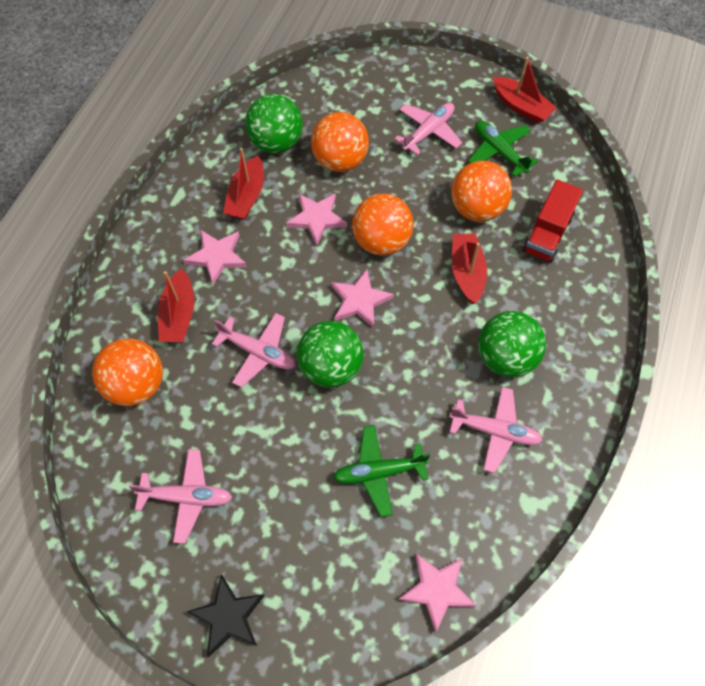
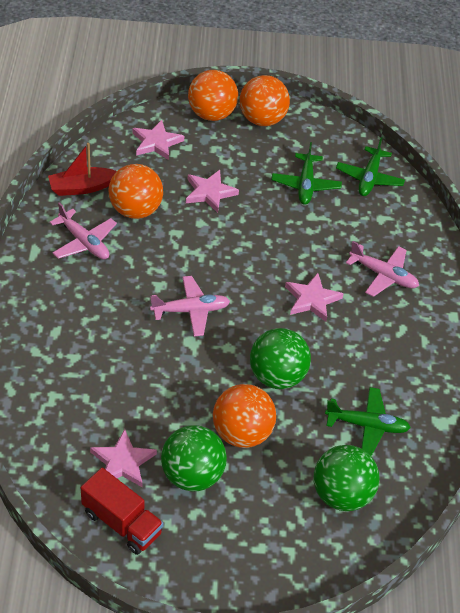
black star: 1 -> 0
green plane: 2 -> 3
pink plane: 4 -> 3
red boat: 4 -> 1

